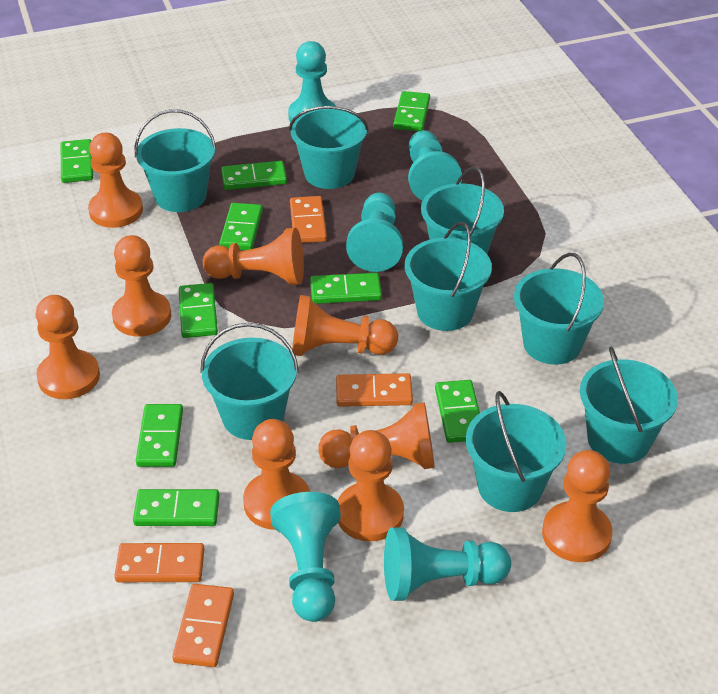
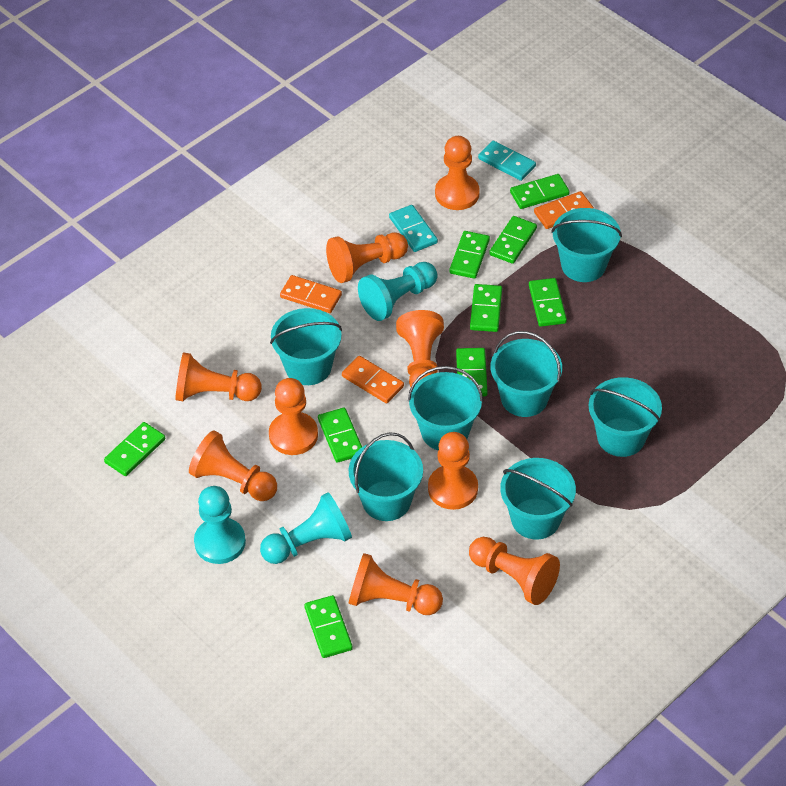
orange domino: 4 -> 3
turquoise bucket: 8 -> 7
turquoise domino: 0 -> 2
turquoise pawn: 5 -> 3

